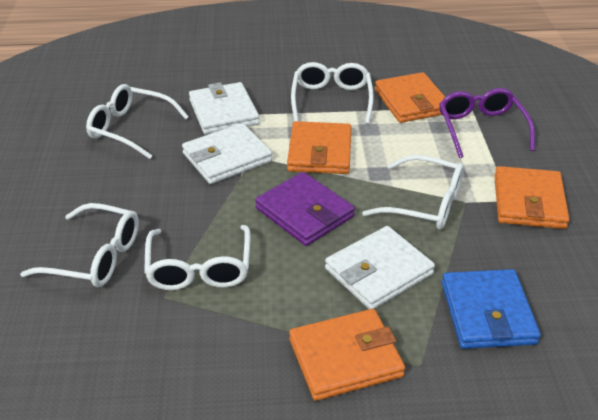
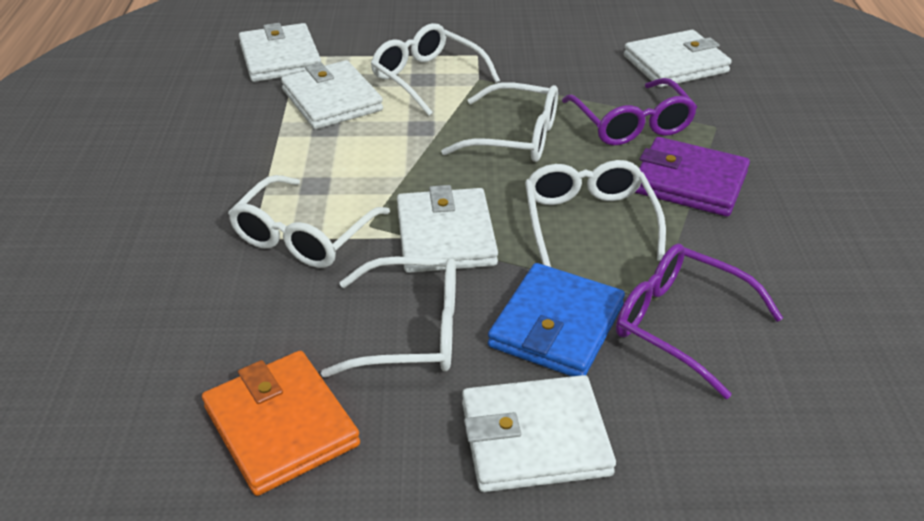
orange wallet: 4 -> 1
purple glasses: 1 -> 2
white wallet: 3 -> 5

